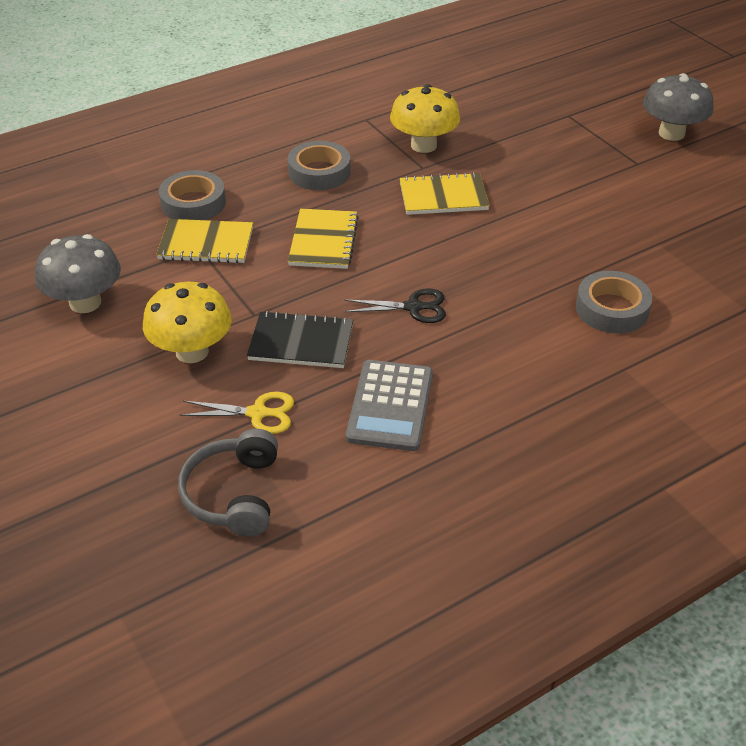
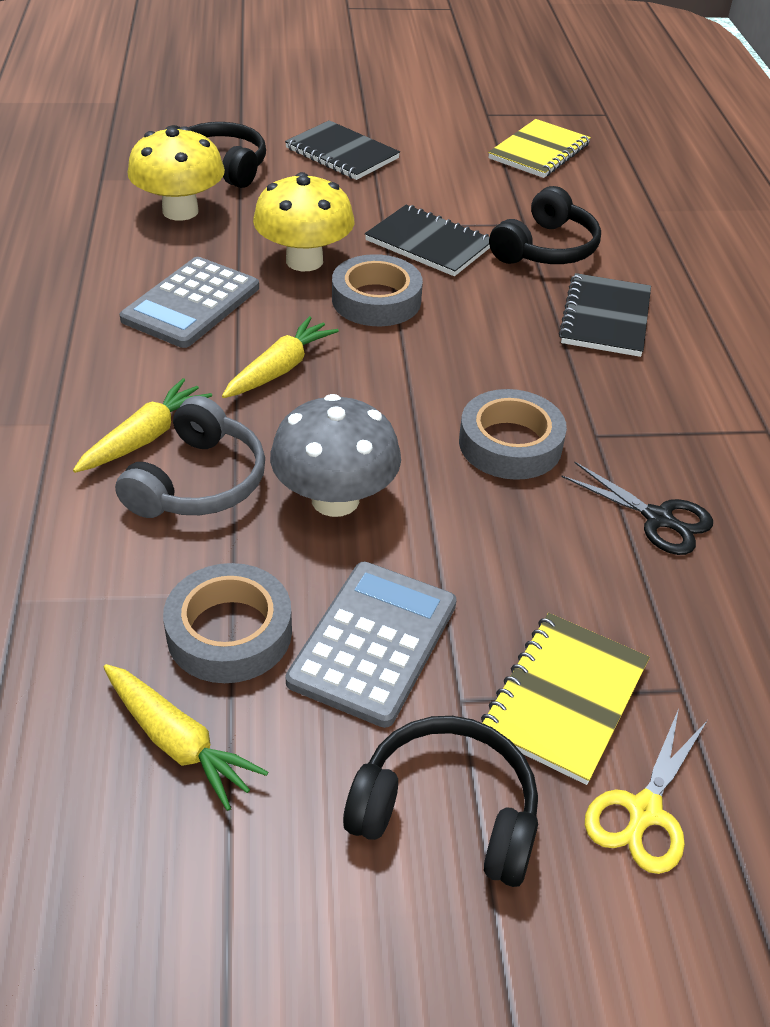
black headphones: 0 -> 3
black notebook: 1 -> 3
grey calculator: 1 -> 2
grey mushroom: 2 -> 1
yellow carrot: 0 -> 3
yellow notebook: 3 -> 2

